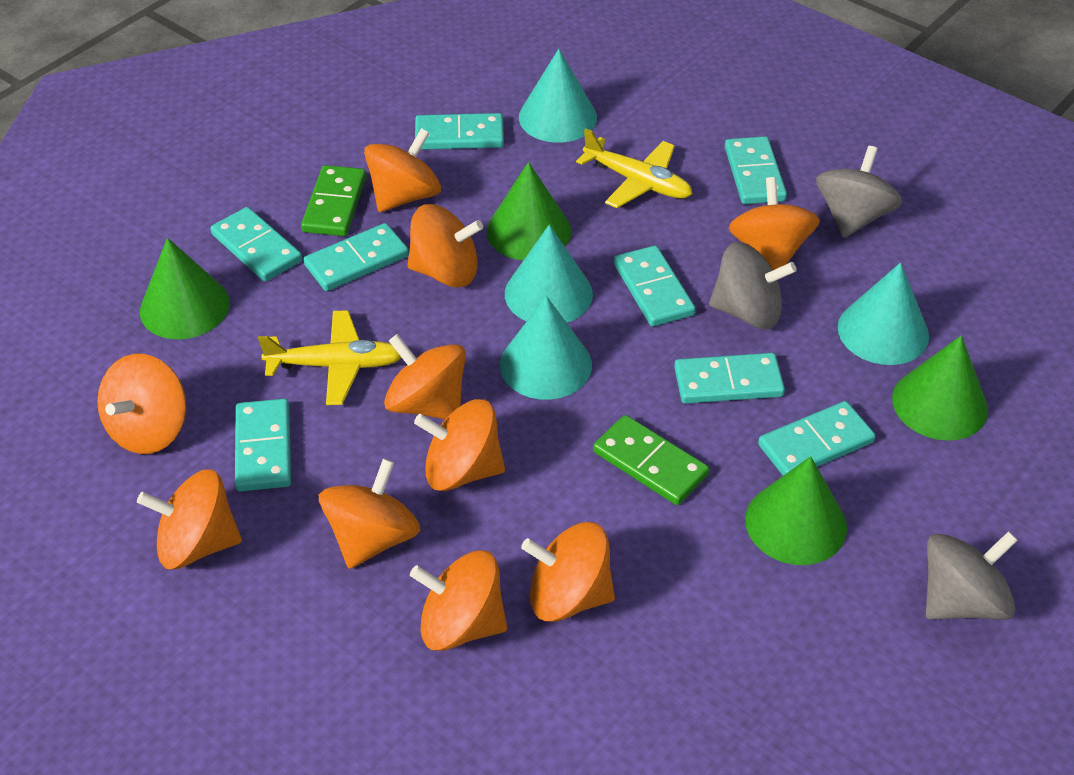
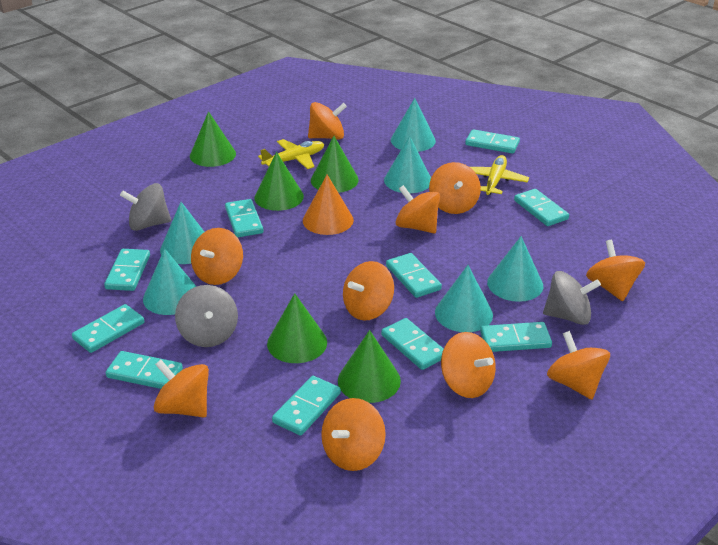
green cone: 4 -> 5
green domino: 2 -> 0
orange cone: 0 -> 1
turquoise cone: 4 -> 6
turquoise domino: 8 -> 10

